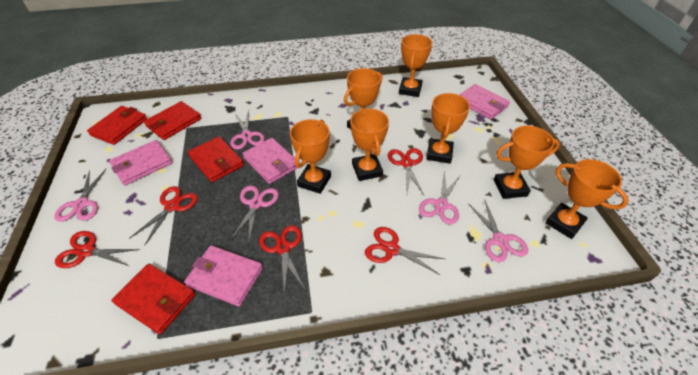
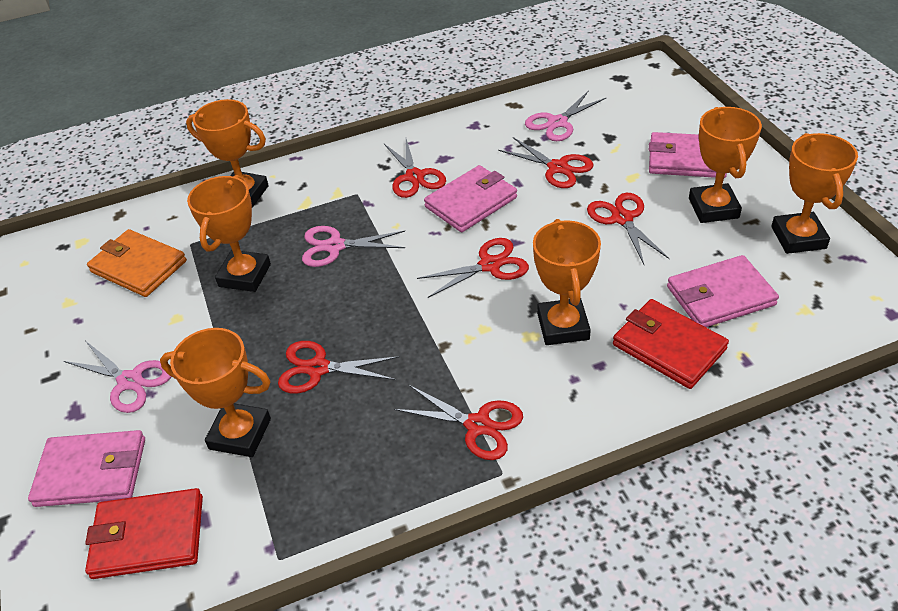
orange trophy: 7 -> 6
orange wallet: 0 -> 1
pink scissors: 5 -> 3
red scissors: 5 -> 6
red wallet: 4 -> 2

